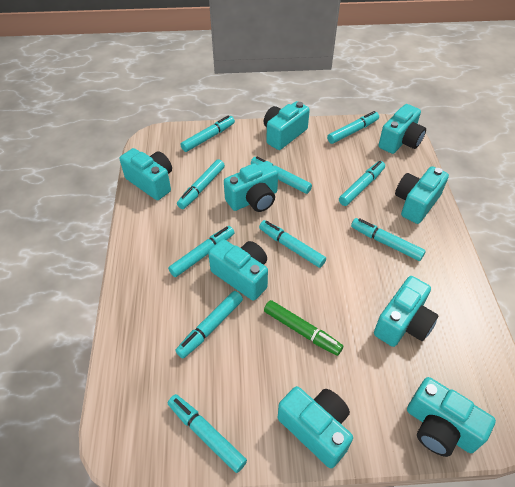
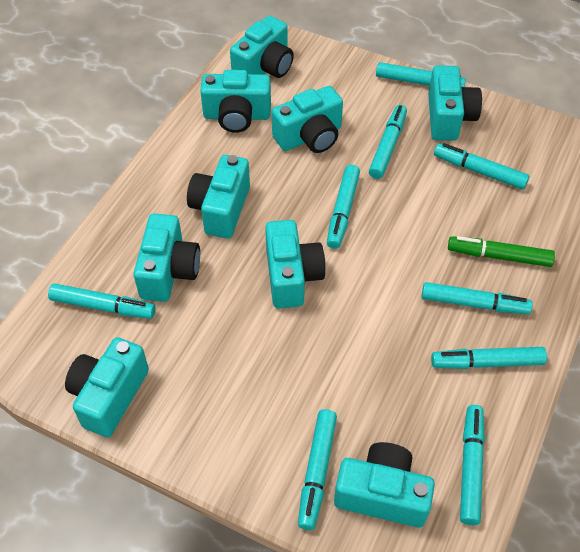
turquoise marker: 10 -> 9

